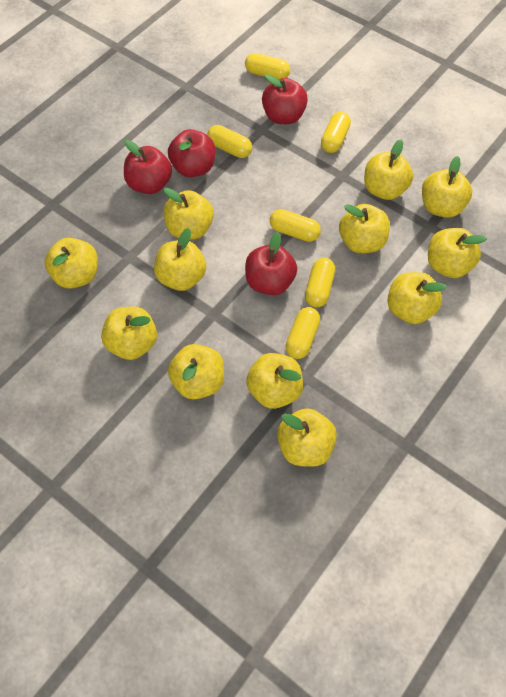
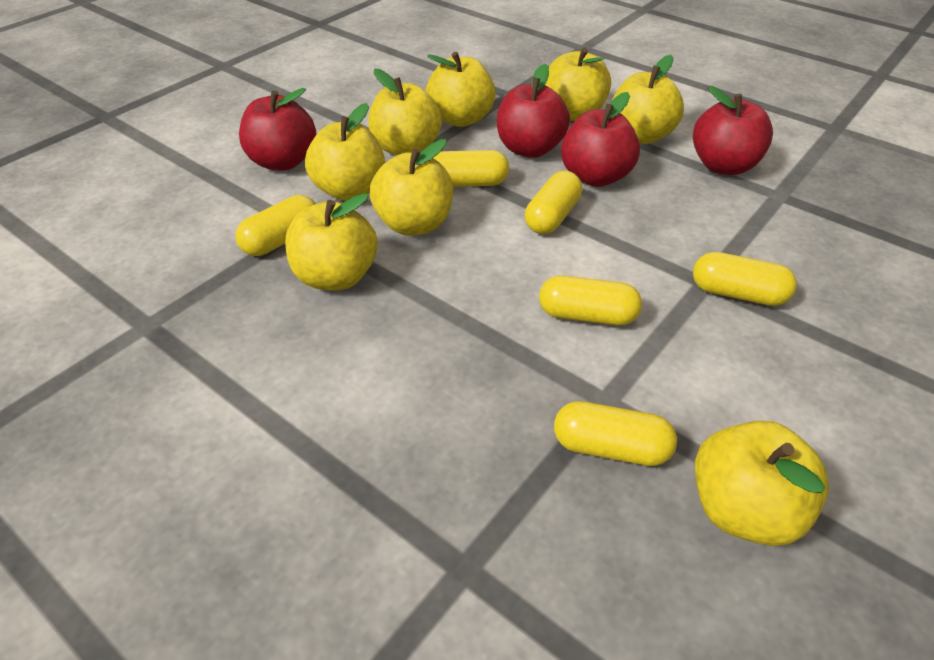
yellow apple: 12 -> 8

